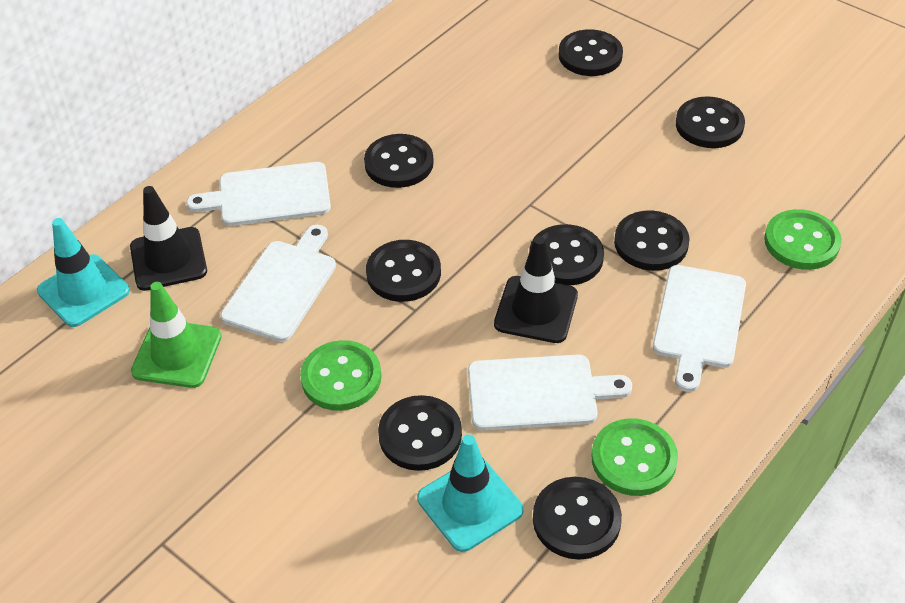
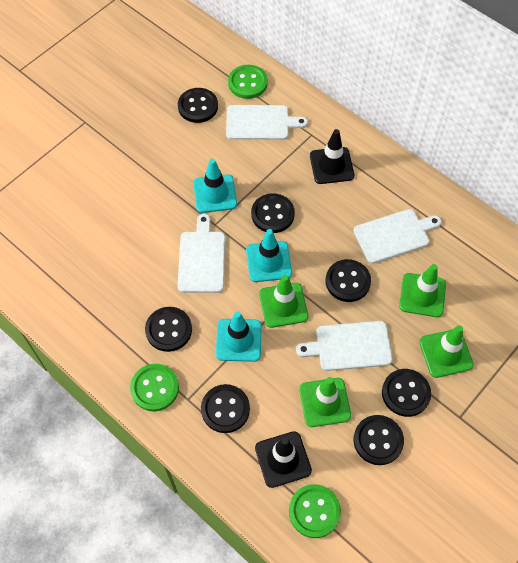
black button: 8 -> 7
green traffic cone: 1 -> 4
turquoise traffic cone: 2 -> 3

